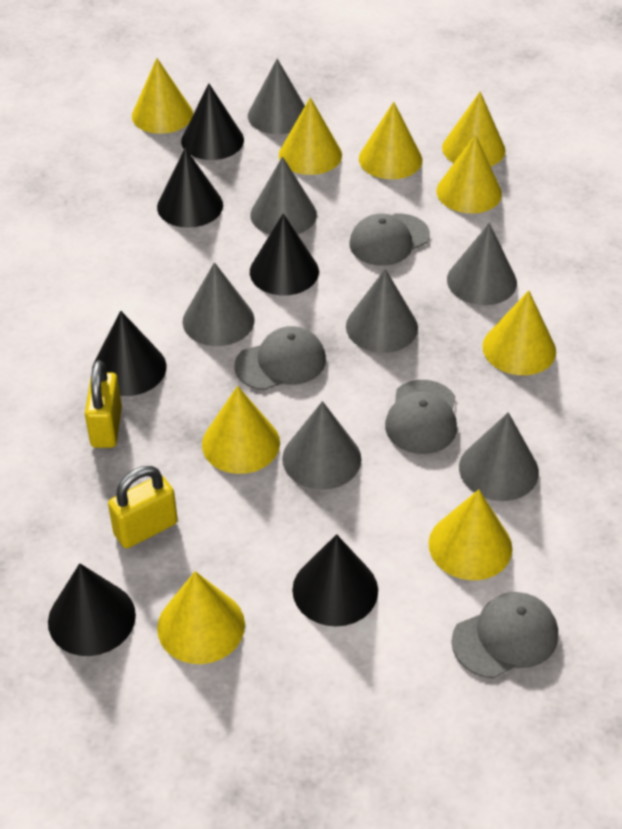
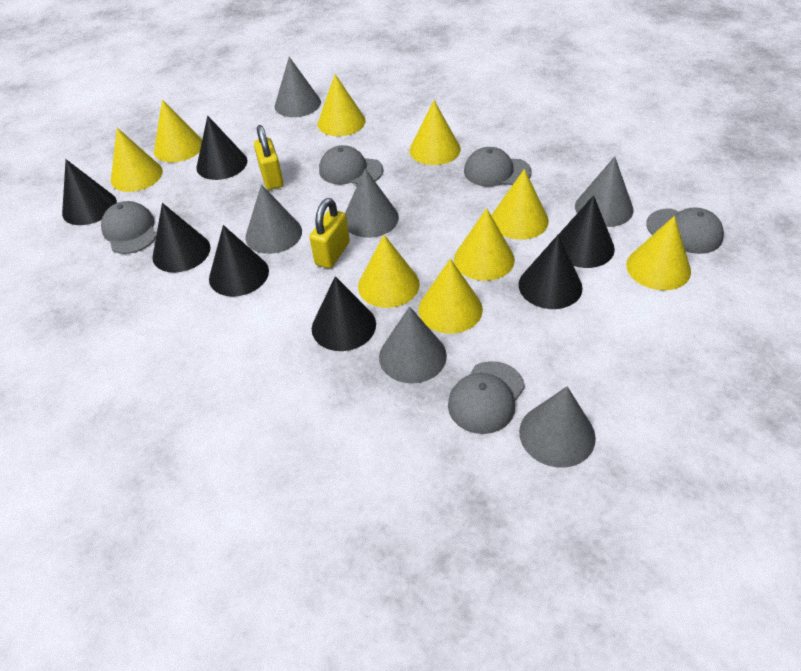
black cone: 6 -> 7
grey cap: 4 -> 5
grey cone: 7 -> 6

